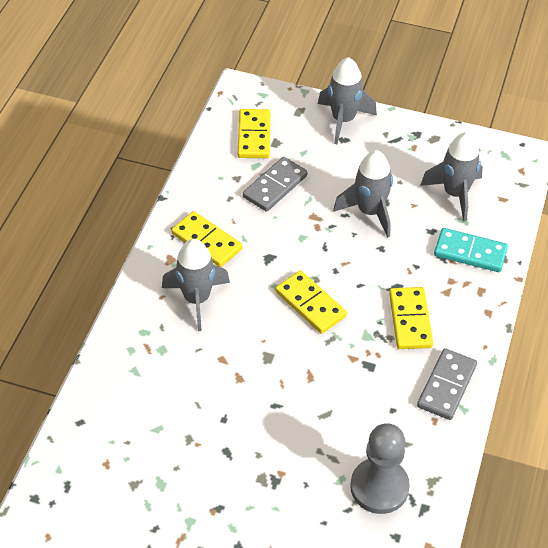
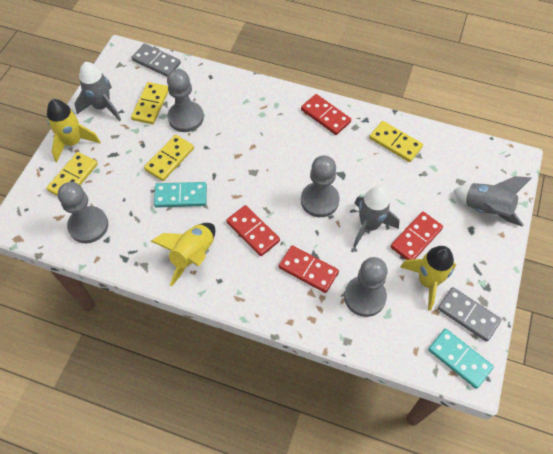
grey pawn: 1 -> 4
grey rocket: 4 -> 3
red domino: 0 -> 4
turquoise domino: 1 -> 2
yellow rocket: 0 -> 3

